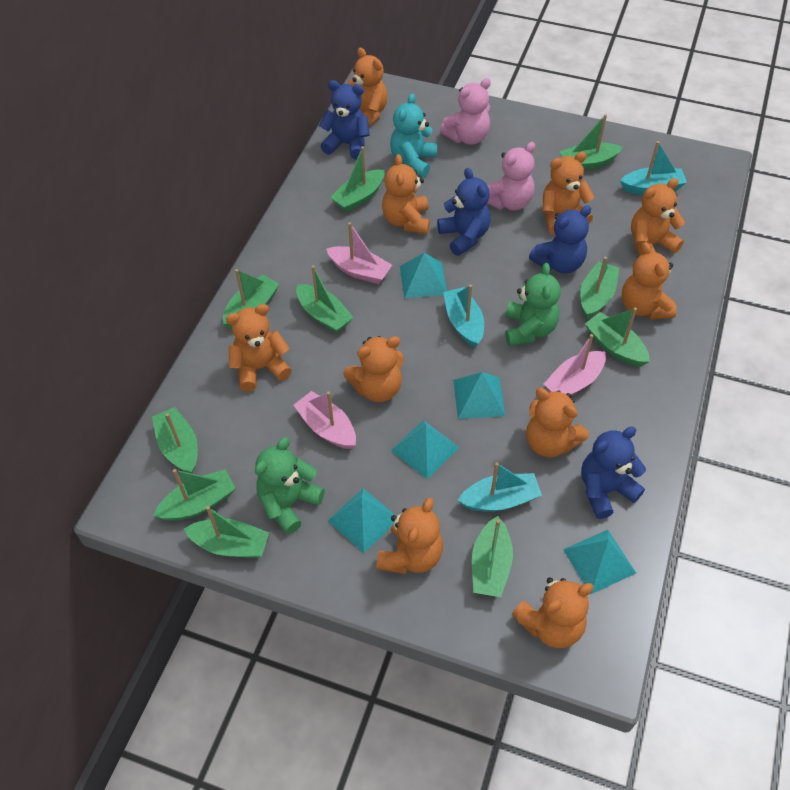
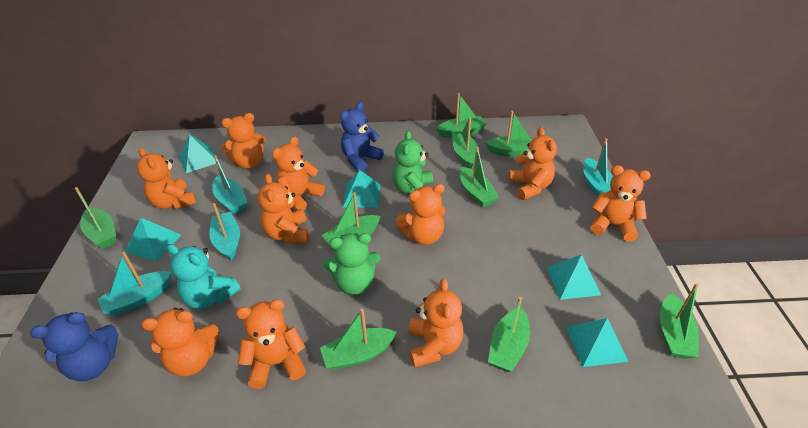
blue teddy bear: 4 -> 2
green boat: 10 -> 9
pink boat: 3 -> 0
pink teddy bear: 2 -> 0
turquoise boat: 3 -> 4

